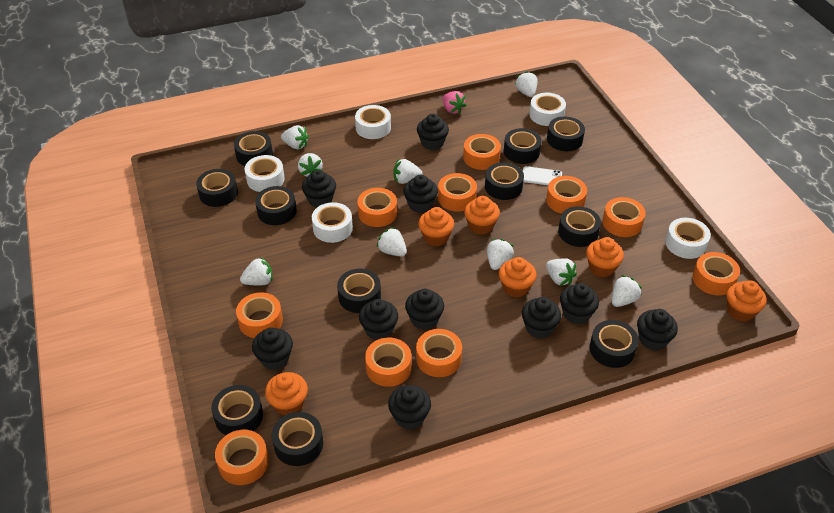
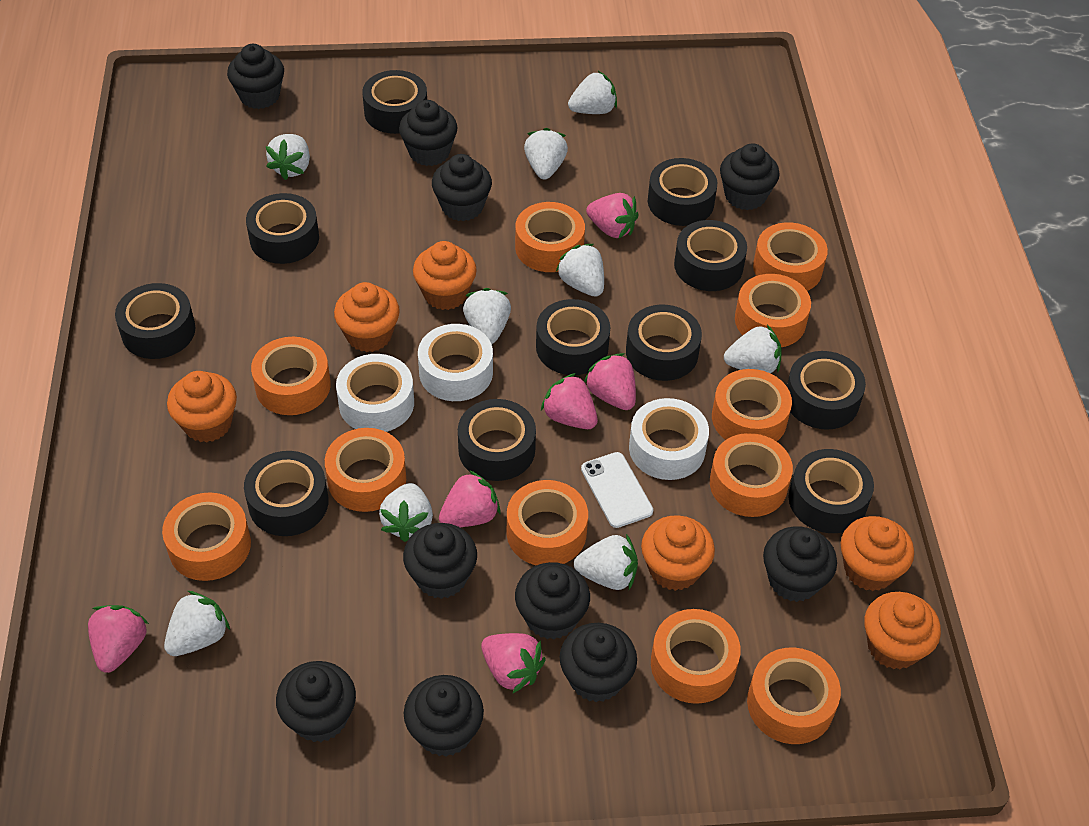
orange tape: 10 -> 11
pink strawberry: 1 -> 6
white tape: 5 -> 3

